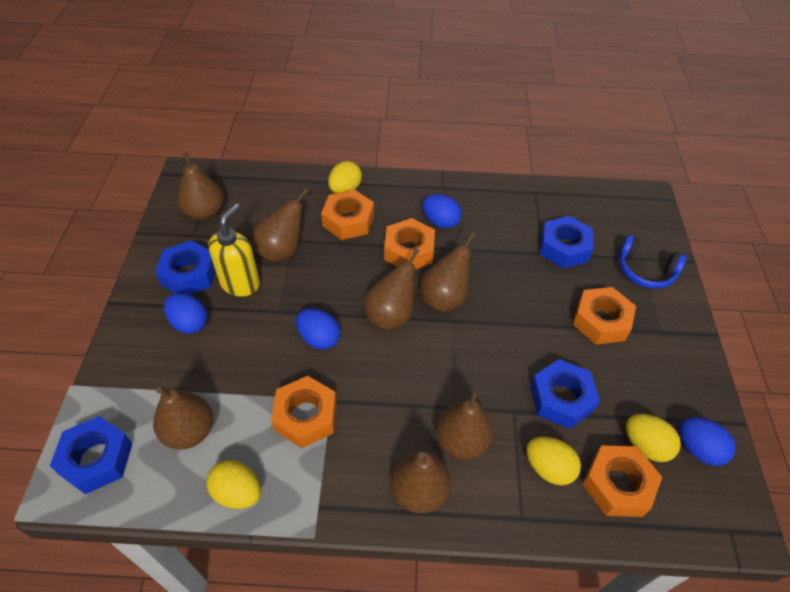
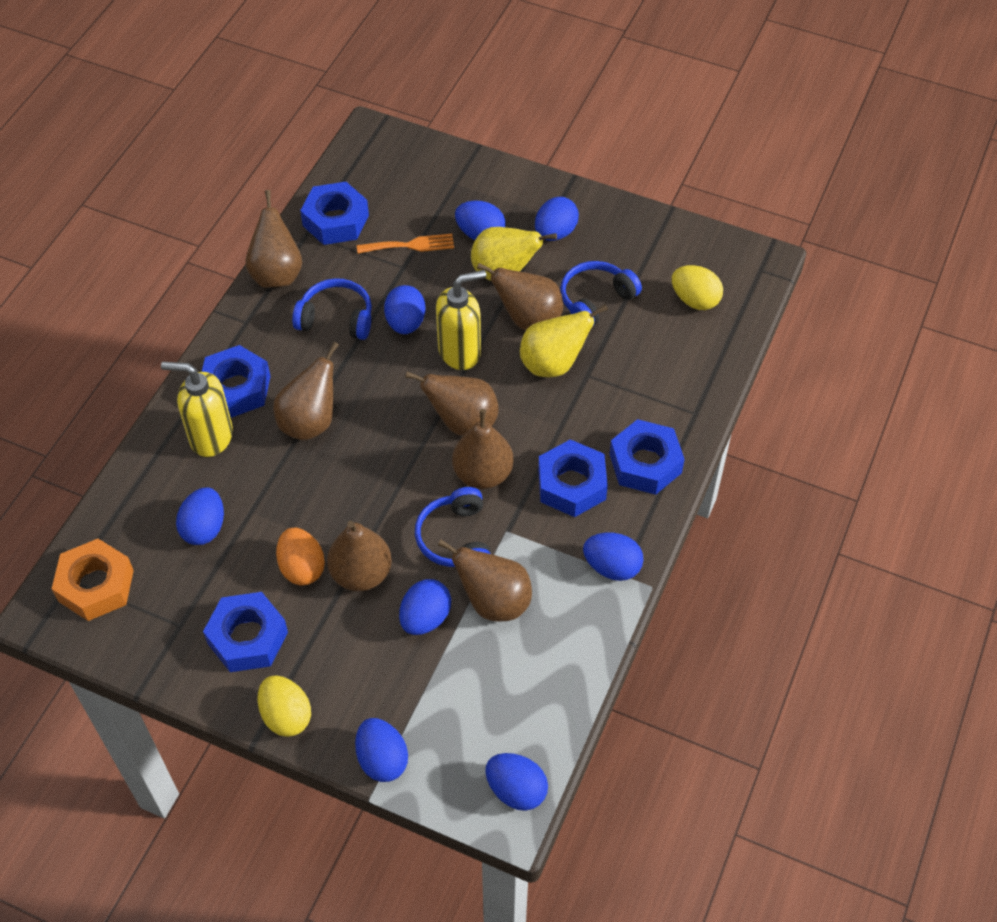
blue egg: 4 -> 8
blue headphones: 1 -> 3
blue nut: 4 -> 5
orange egg: 0 -> 1
orange fork: 0 -> 1
orange nut: 5 -> 1
yellow egg: 4 -> 2
yellow pear: 0 -> 2
yellow soap dispenser: 1 -> 2

